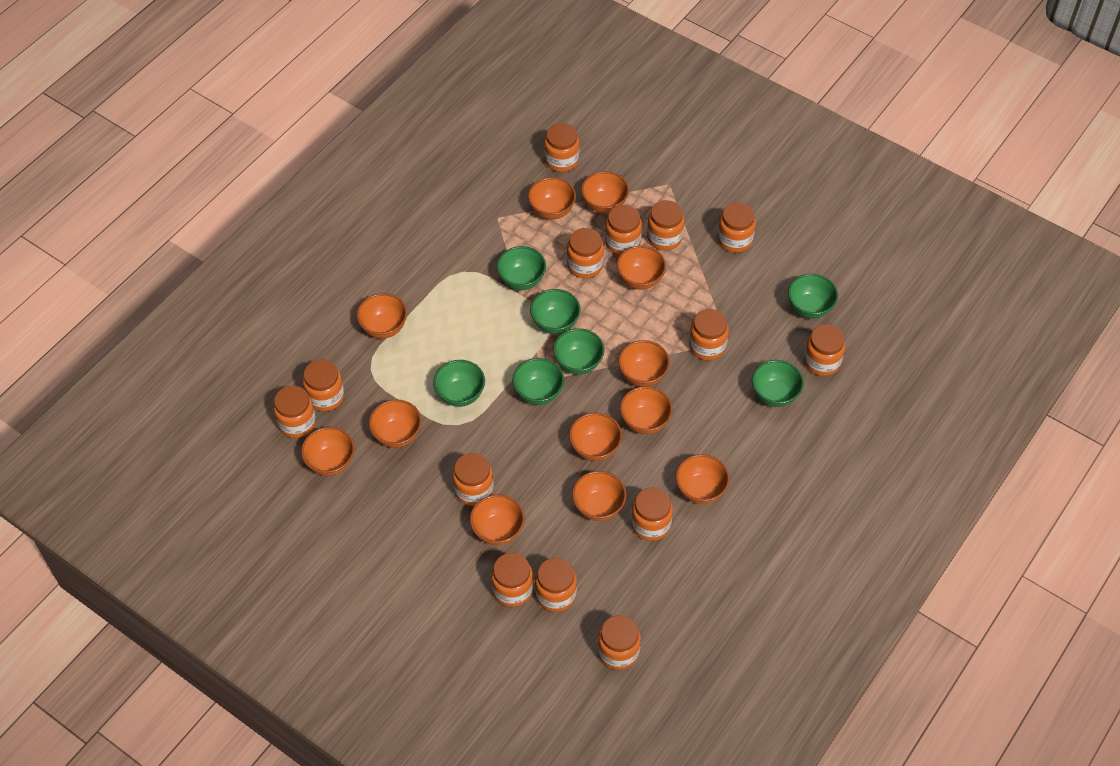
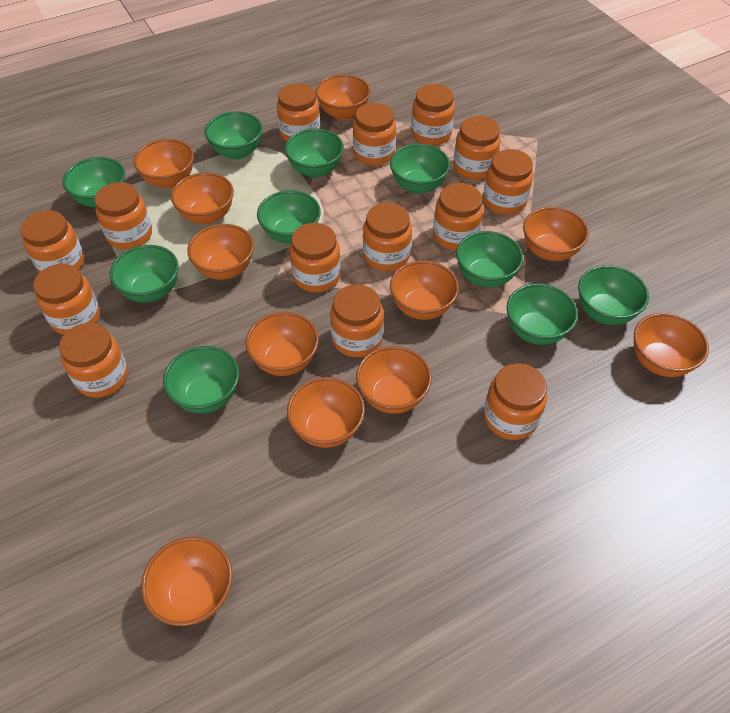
green bowl: 7 -> 10
orange bowl: 12 -> 11

